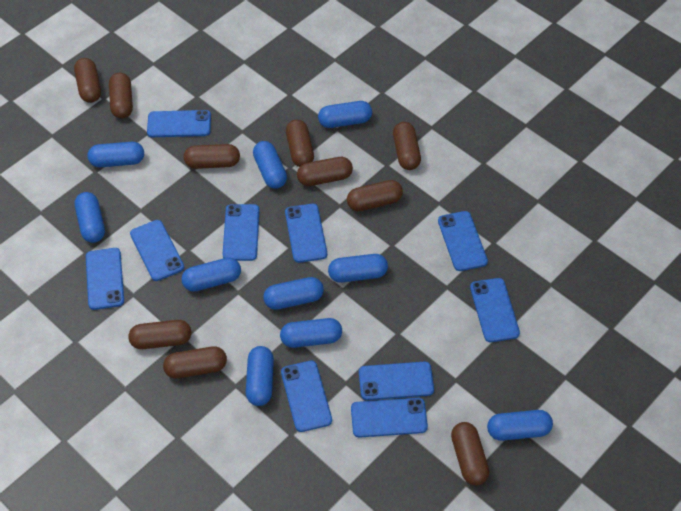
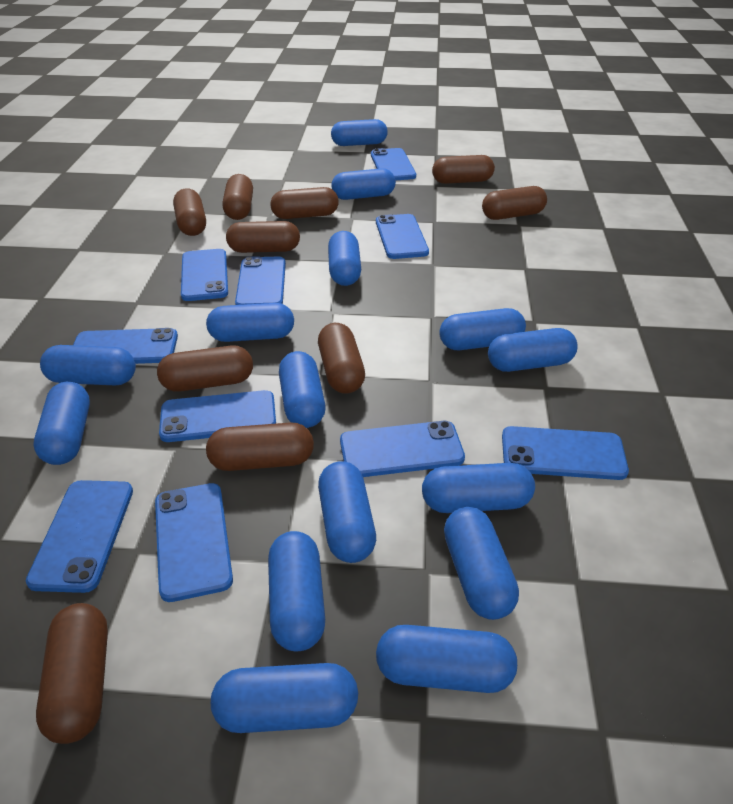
blue capsule: 10 -> 15

